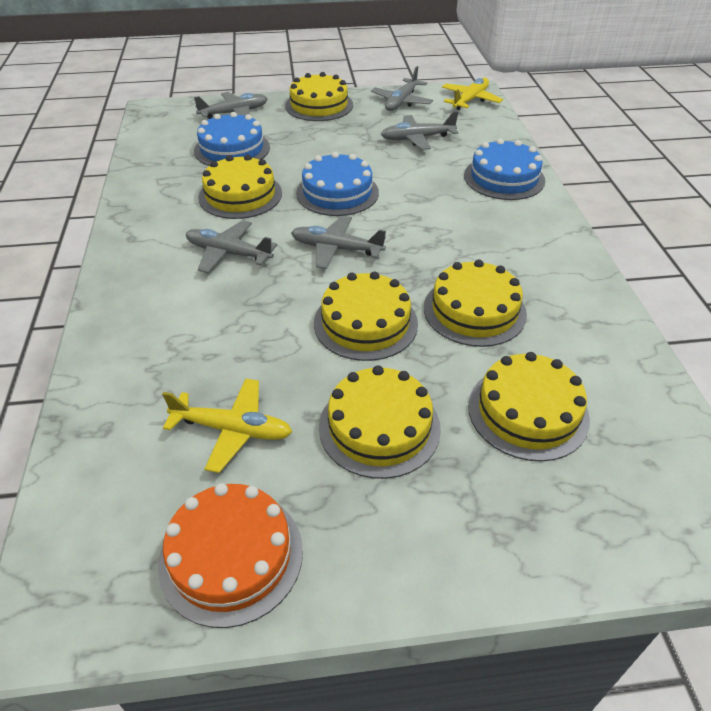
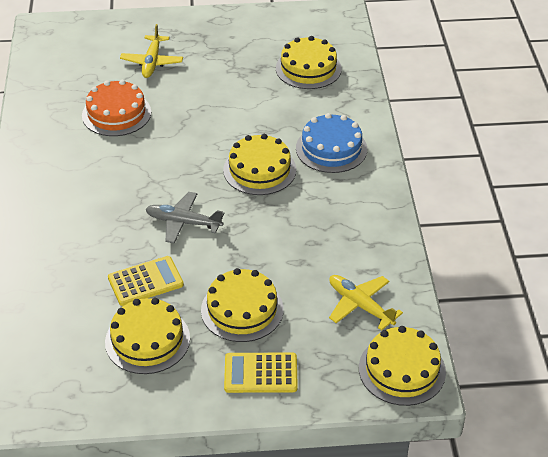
blue cake: 3 -> 1
grey plane: 5 -> 1
yellow cake: 6 -> 5
yellow calculator: 0 -> 2

